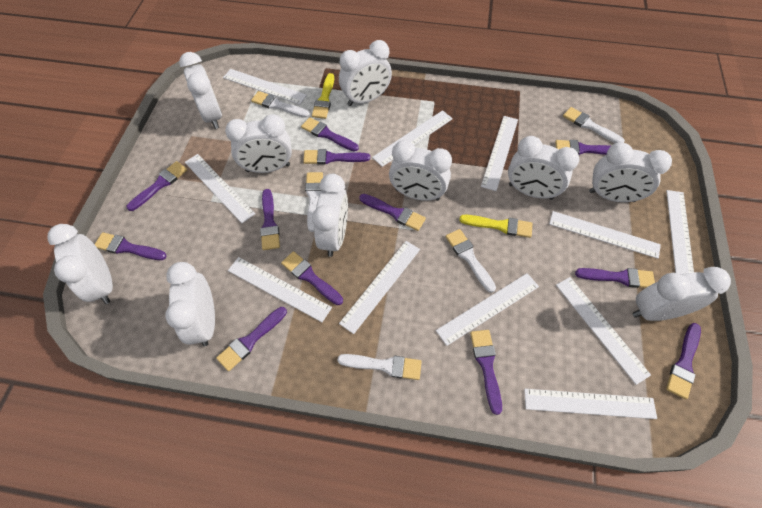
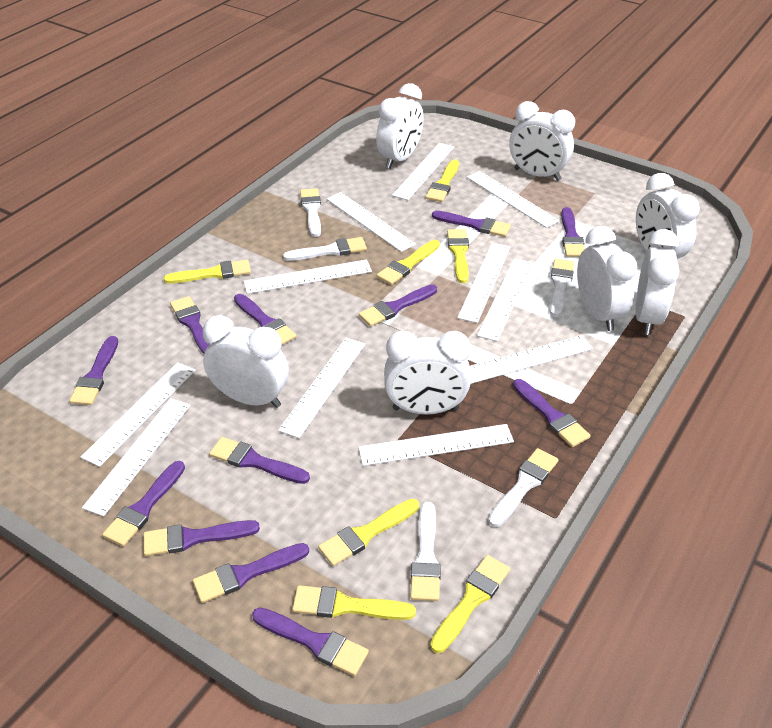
white clock: 10 -> 7
yellow brush: 2 -> 7

